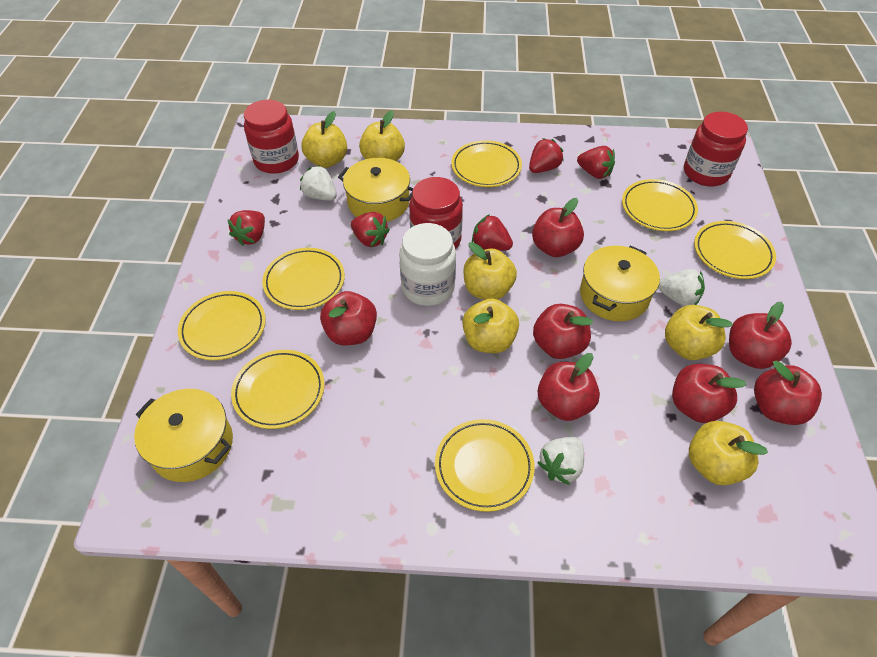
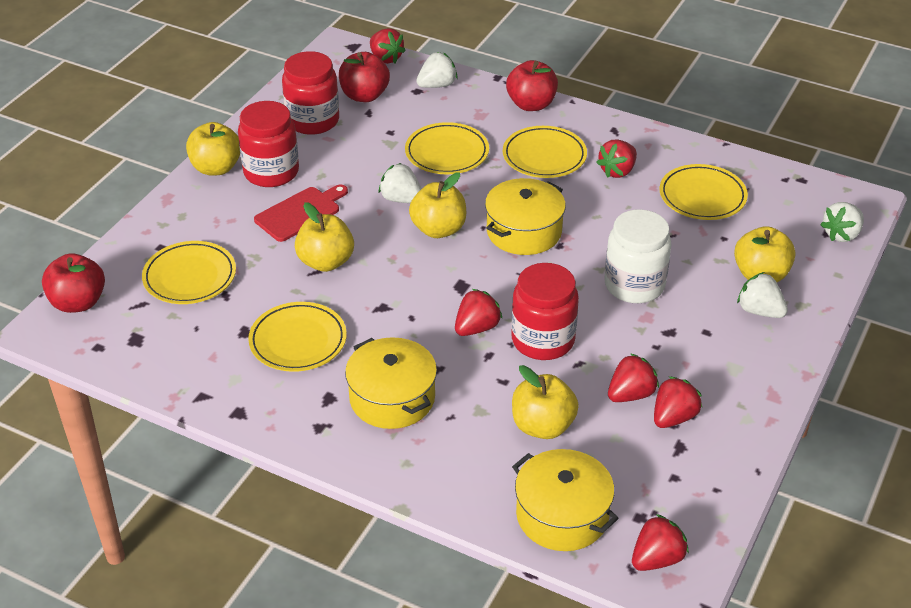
red apple: 7 -> 3
red cutting board: 0 -> 1
red strawberry: 5 -> 6
white strawberry: 3 -> 4
yellow apple: 6 -> 5
yellow plate: 7 -> 5

